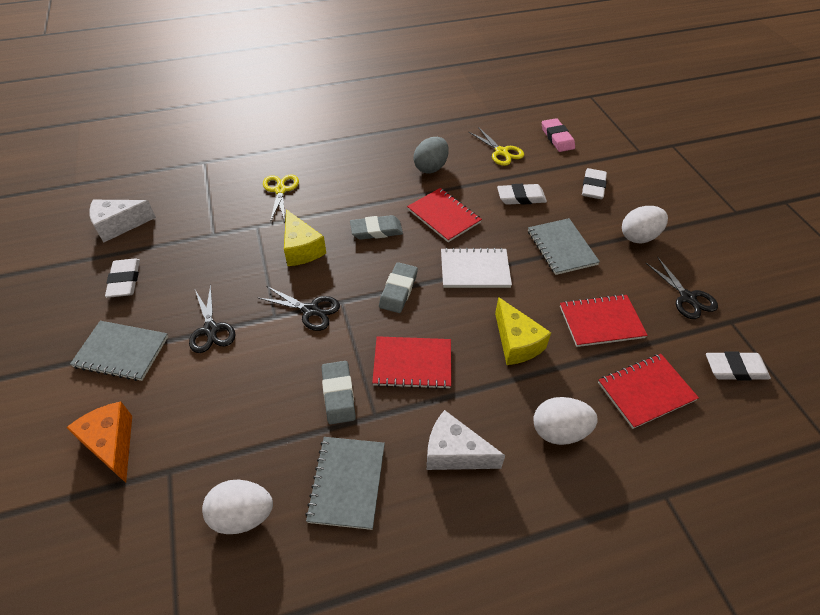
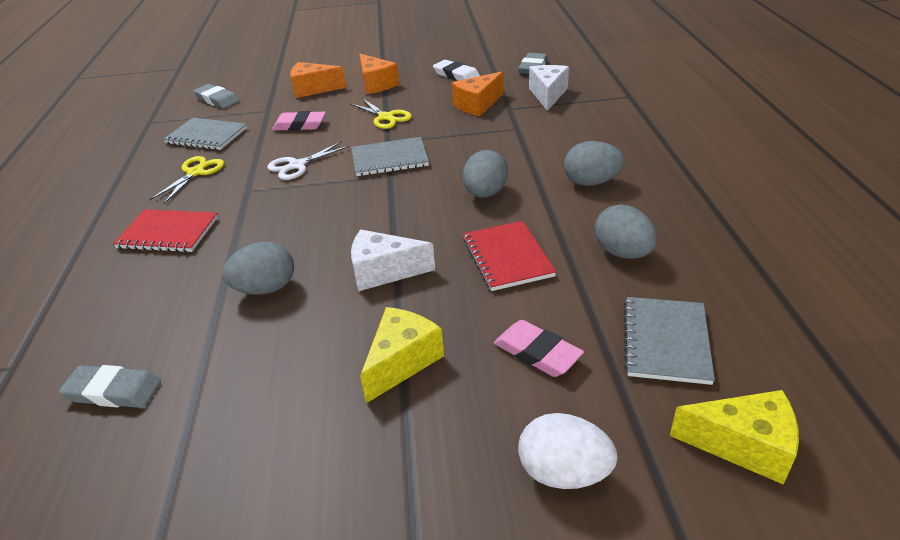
black scissors: 3 -> 0
grey egg: 1 -> 4
orange cheese: 1 -> 3
pink eraser: 1 -> 2
red notebook: 4 -> 2
white egg: 3 -> 1
white eraser: 4 -> 1
white notebook: 1 -> 0
white scissors: 0 -> 1

